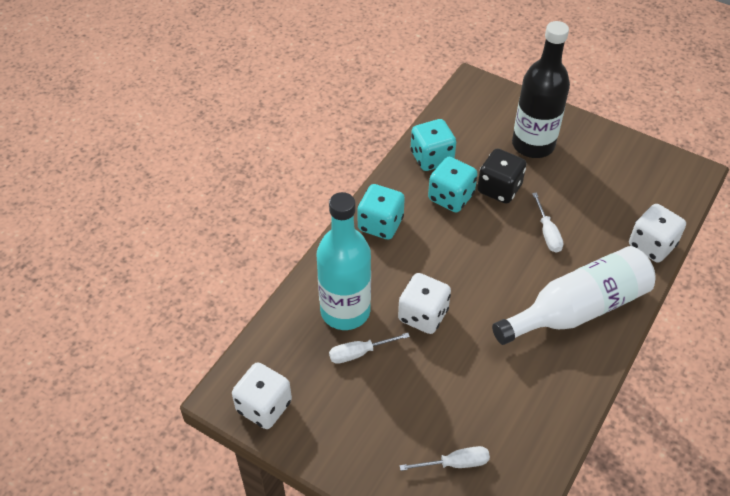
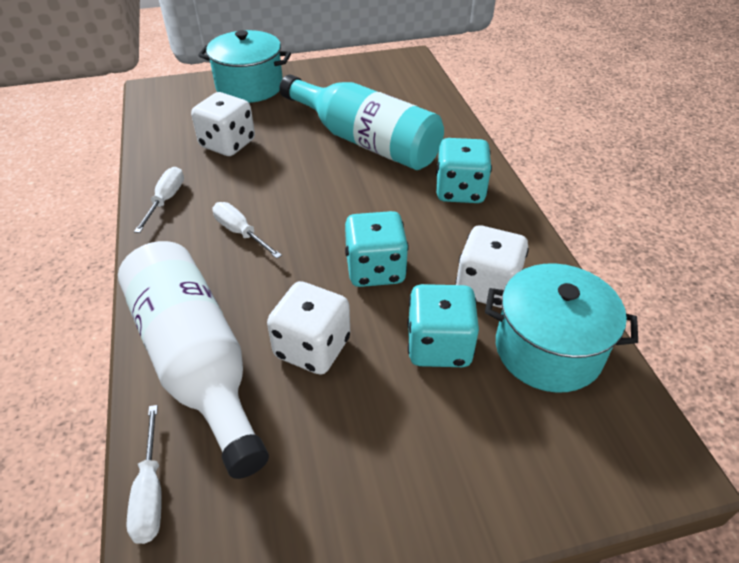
black bottle: 1 -> 0
black dice: 1 -> 0
turquoise pot: 0 -> 2

